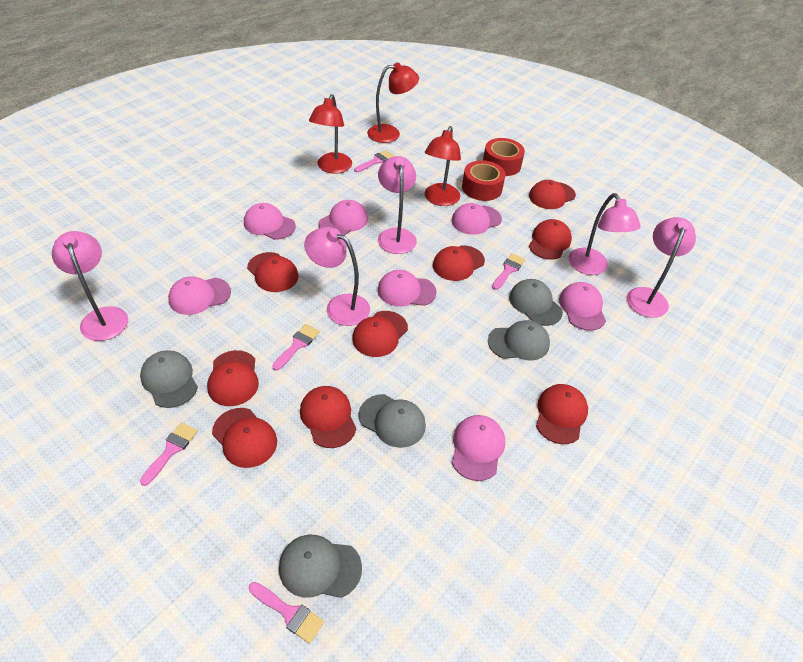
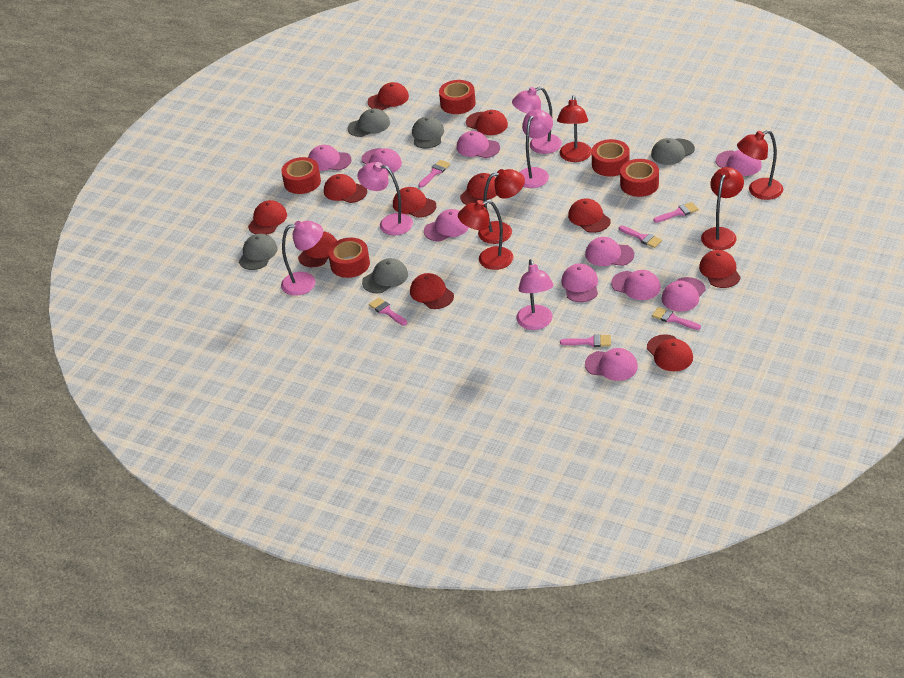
pink brush: 5 -> 6
pink cap: 7 -> 10
red cap: 9 -> 11
red lamp: 3 -> 5
red tape: 2 -> 5

